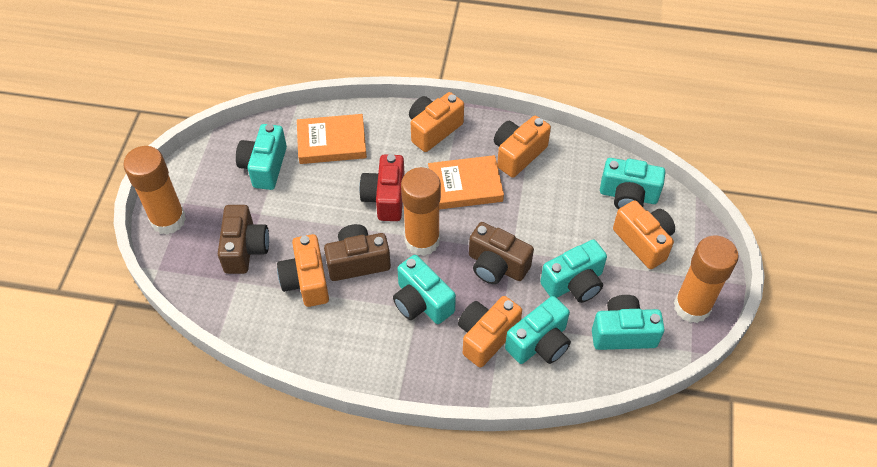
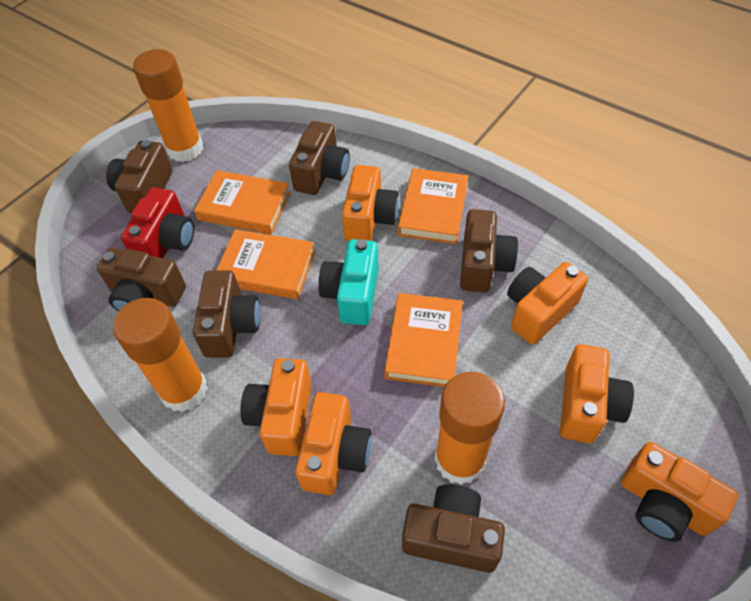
brown camera: 3 -> 6
orange book: 2 -> 4
orange camera: 5 -> 6
turquoise camera: 6 -> 1

